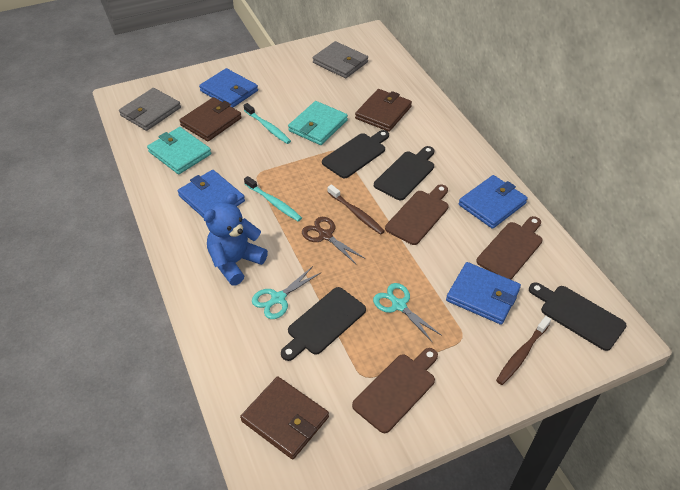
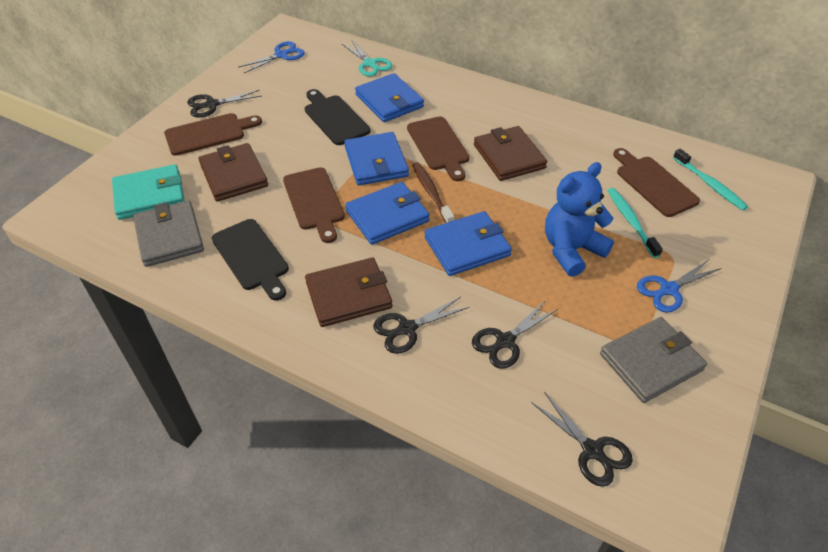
black cutting board: 4 -> 2
black scissors: 0 -> 4
blue scissors: 0 -> 2
brown cutting board: 3 -> 4
brown scissors: 1 -> 0
brown toothbrush: 2 -> 1
turquoise scissors: 2 -> 1
turquoise wallet: 2 -> 1

